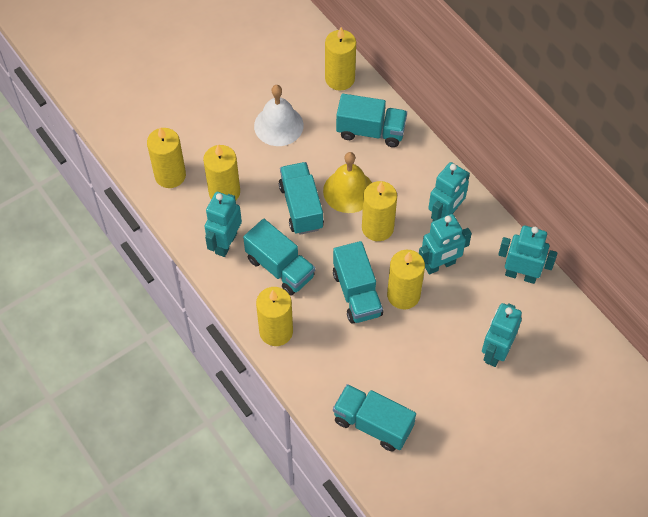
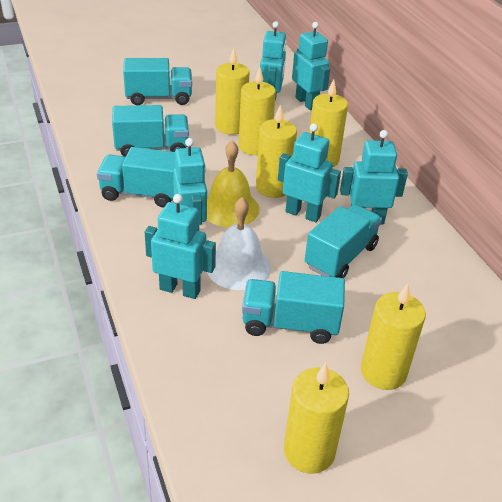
turquoise robot: 5 -> 6

